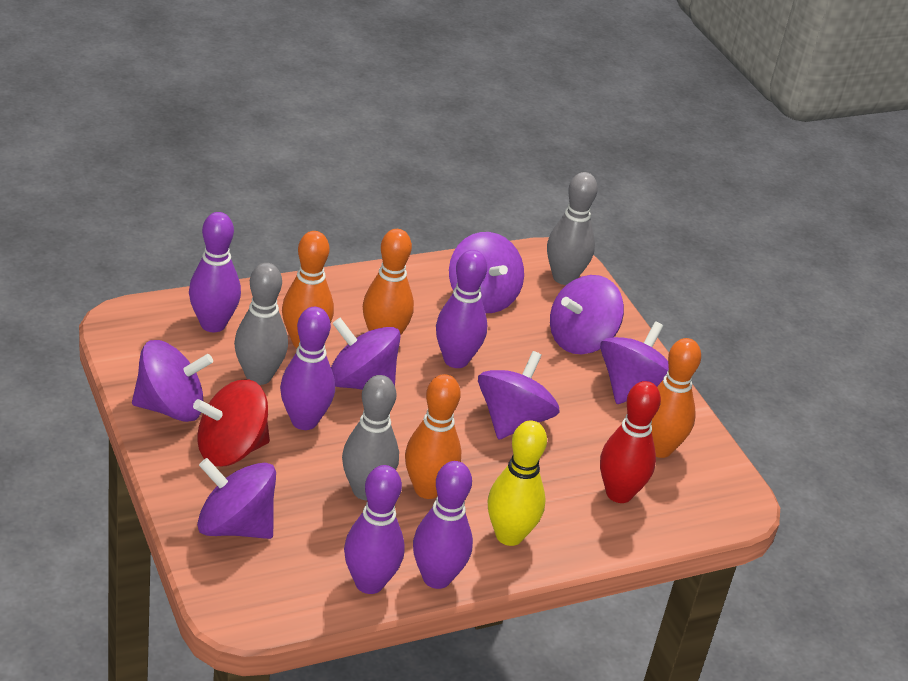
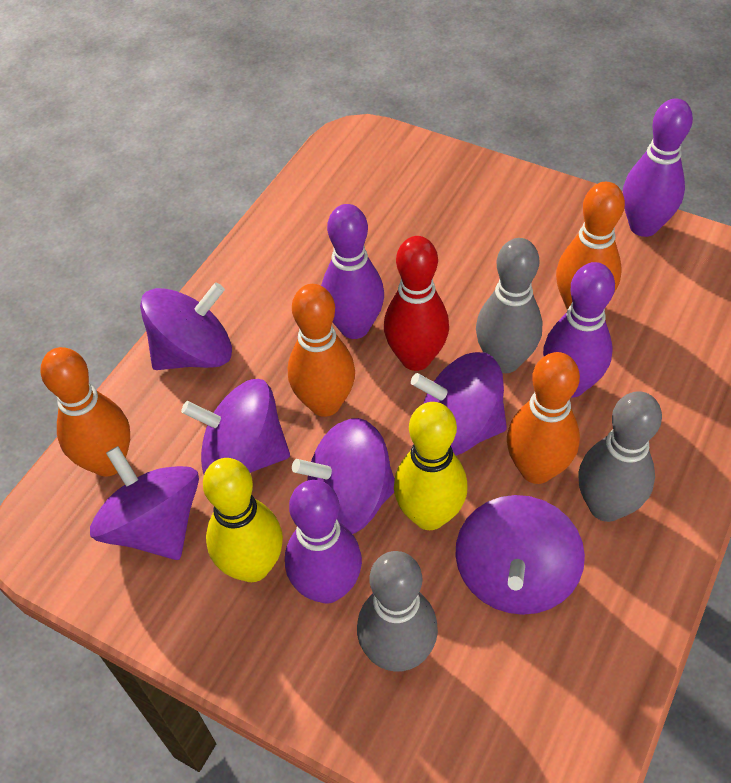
purple bowling pin: 5 -> 4
purple spinning top: 7 -> 6
red spinning top: 1 -> 0
yellow bowling pin: 1 -> 2

